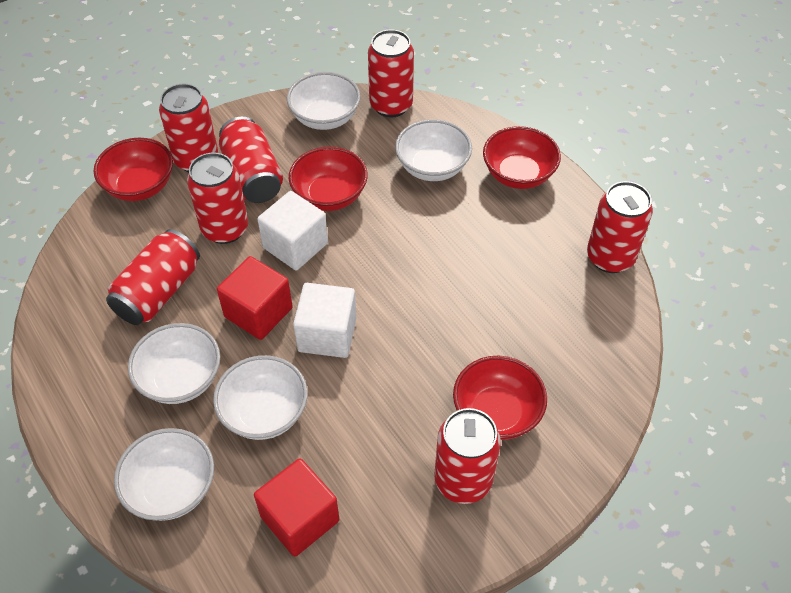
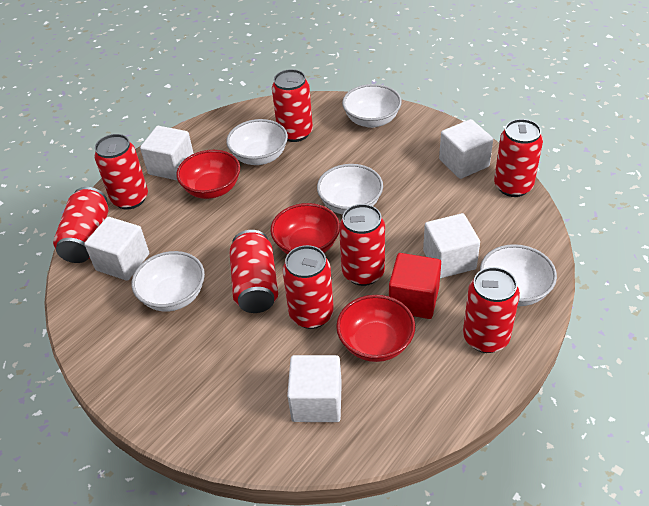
red bowl: 4 -> 3
red can: 7 -> 8
red cube: 2 -> 1
white cube: 2 -> 5

